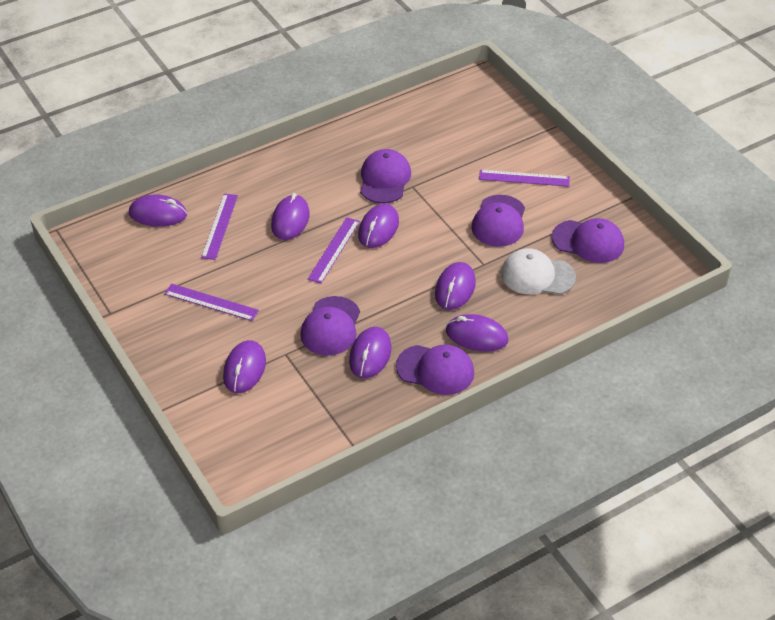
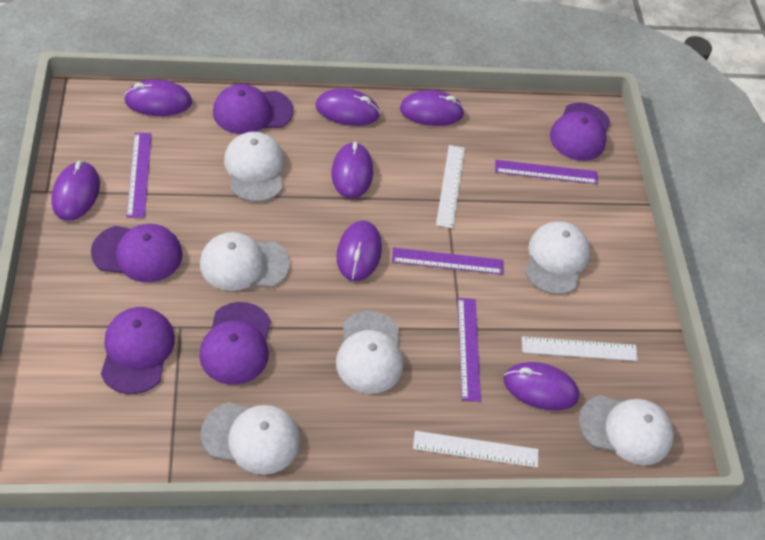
white cap: 1 -> 6
white ruler: 0 -> 3

